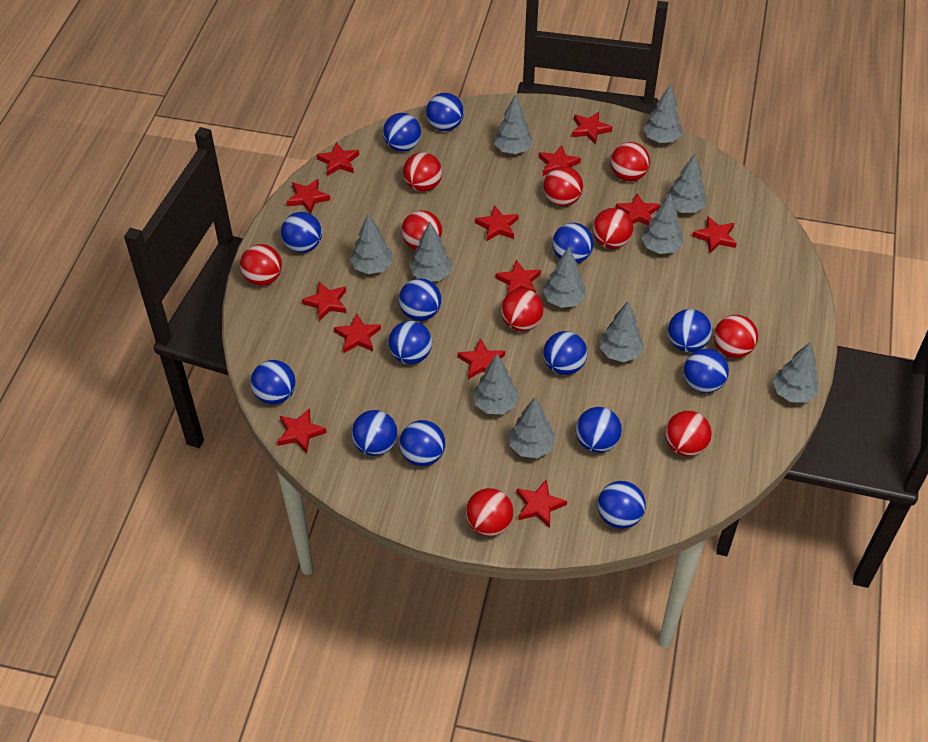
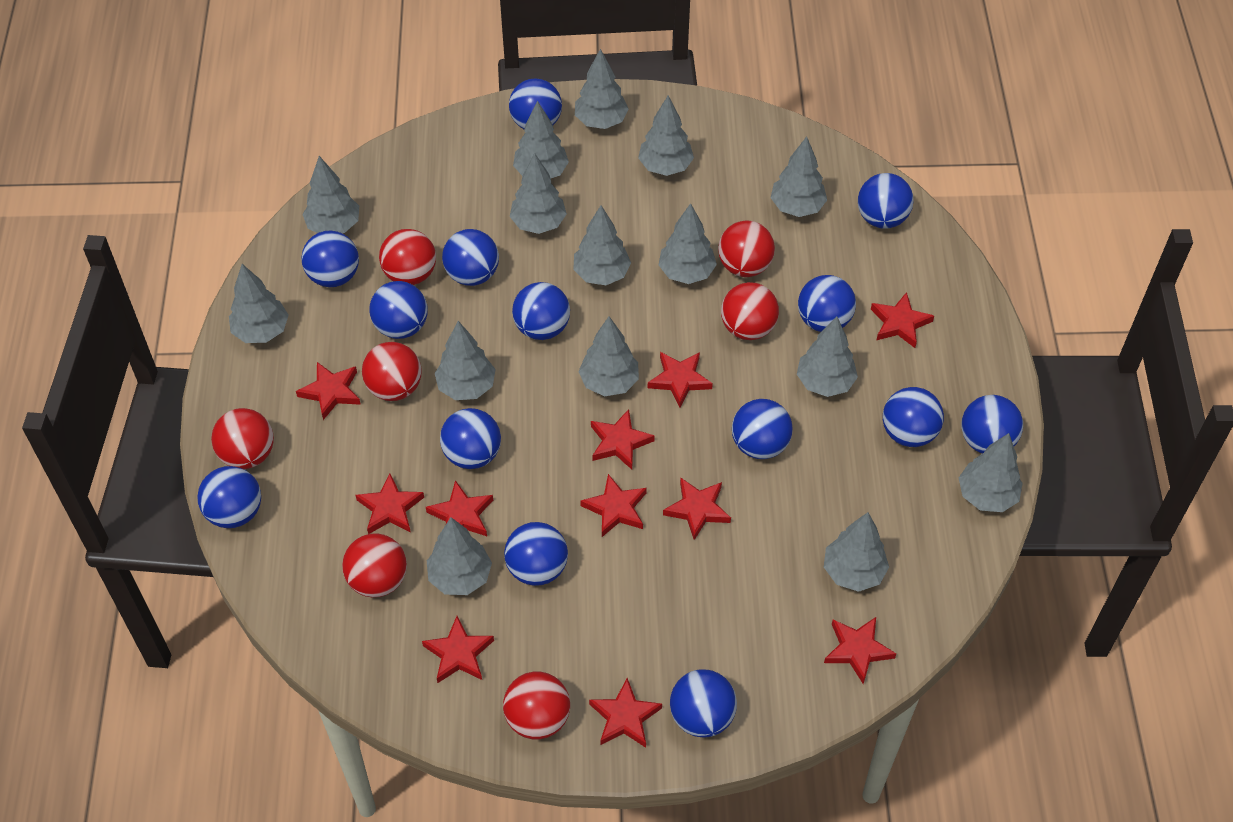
grey tree: 11 -> 15
red ball: 10 -> 7
red star: 13 -> 11

